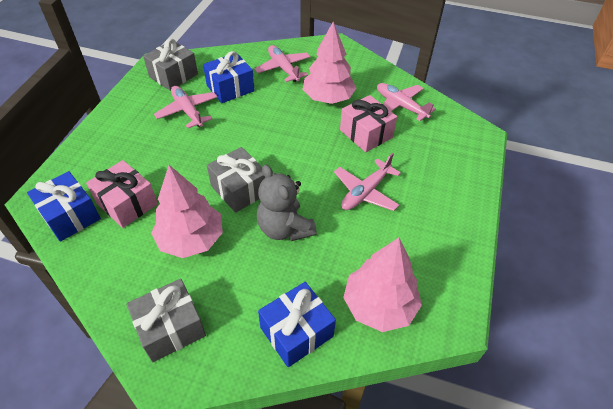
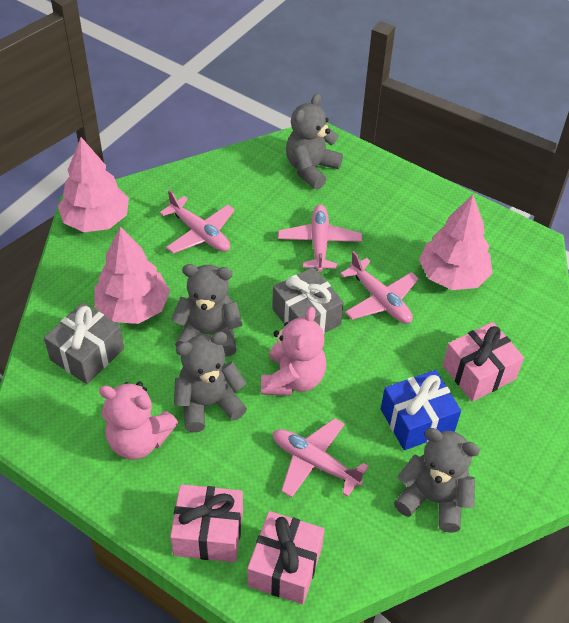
blue gift: 3 -> 1
grey gift: 3 -> 2
grey teddy bear: 1 -> 4
pink gift: 2 -> 3
pink teddy bear: 0 -> 2

